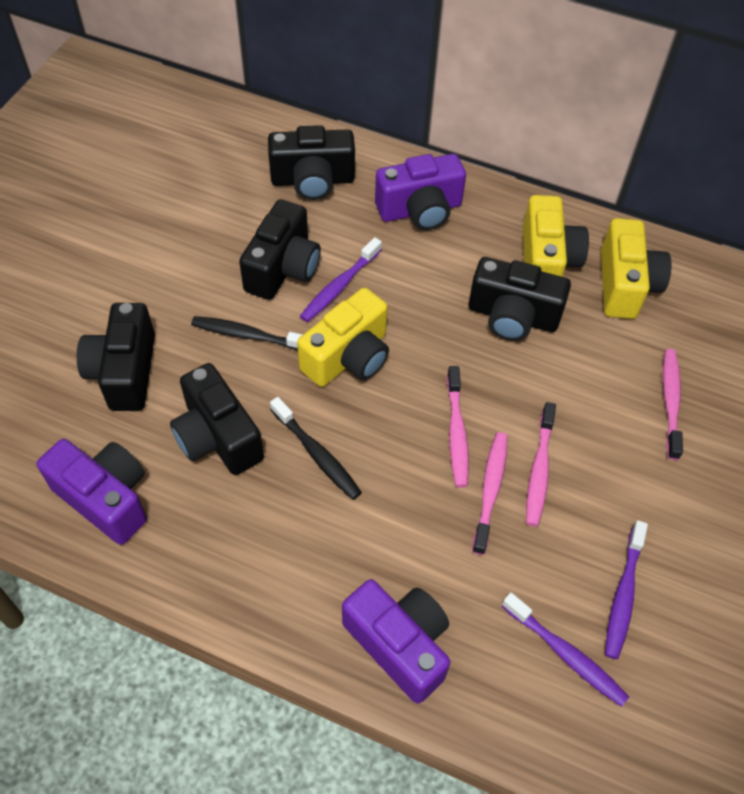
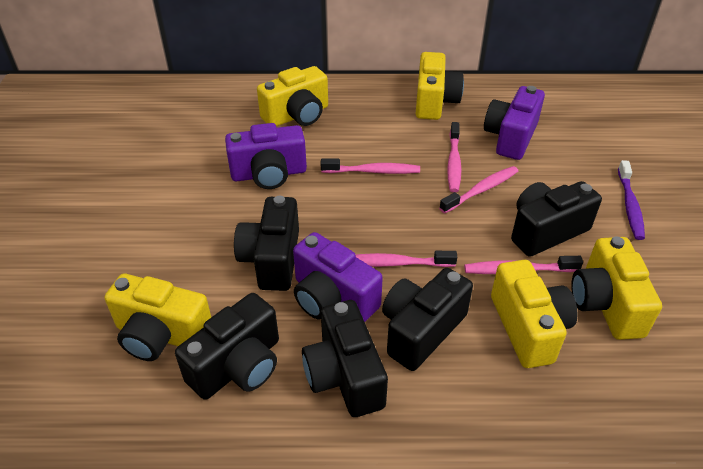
black toothbrush: 2 -> 0
pink toothbrush: 4 -> 5
purple toothbrush: 3 -> 1
yellow camera: 3 -> 5

